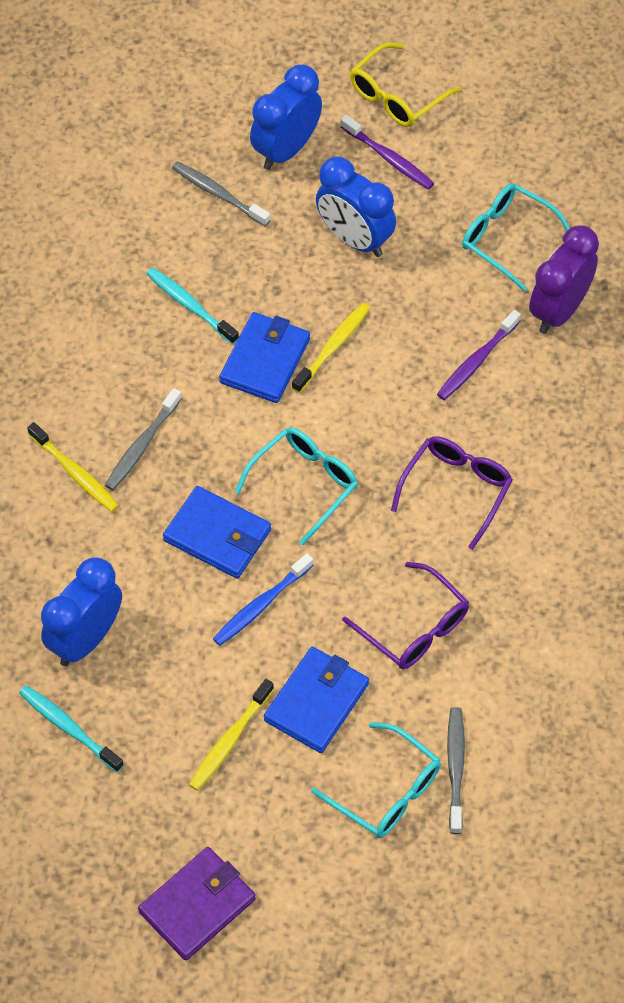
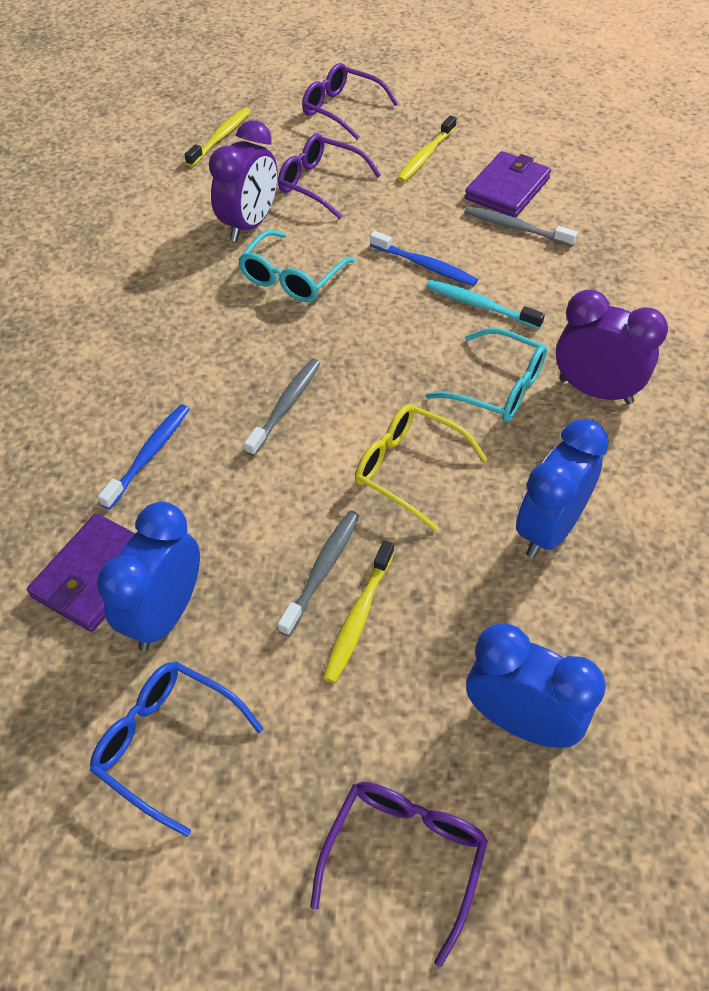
blue glasses: 0 -> 1
blue toothbrush: 1 -> 2
blue wallet: 3 -> 0
purple clock: 1 -> 2
purple glasses: 2 -> 3
purple toothbrush: 2 -> 0
purple wallet: 1 -> 2
turquoise glasses: 3 -> 2
turquoise toothbrush: 2 -> 1

